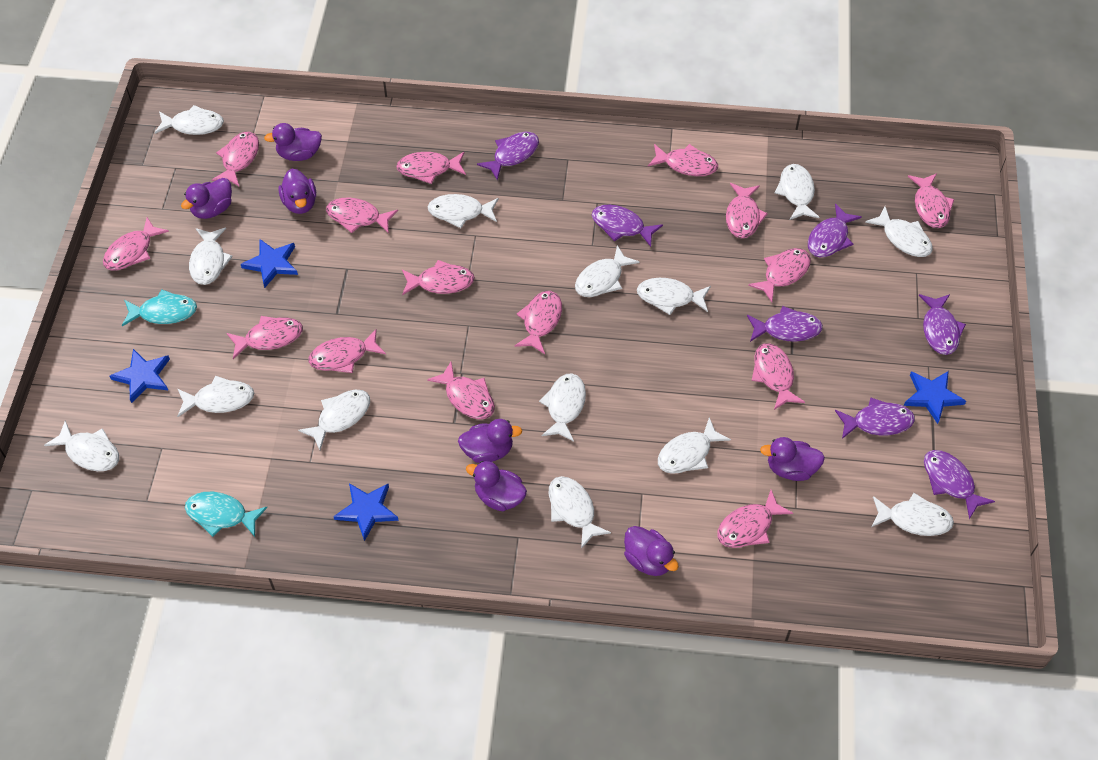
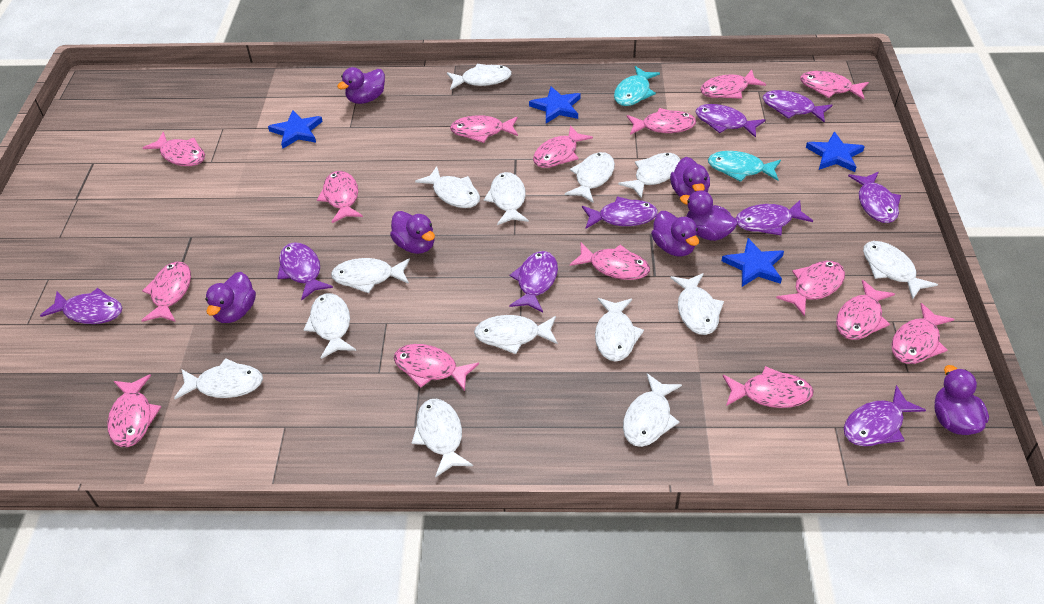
purple fish: 7 -> 9

